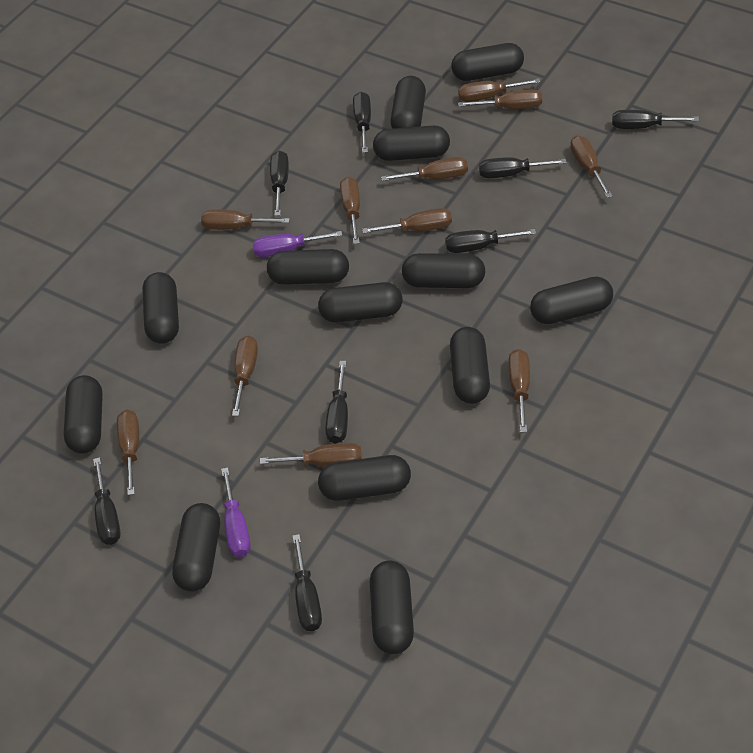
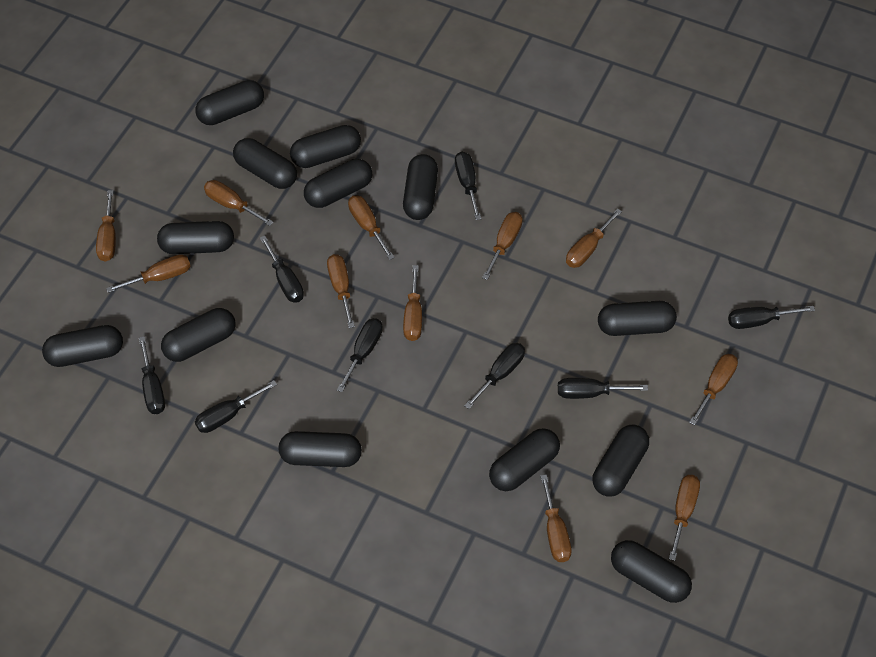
purple screwdriver: 2 -> 0

